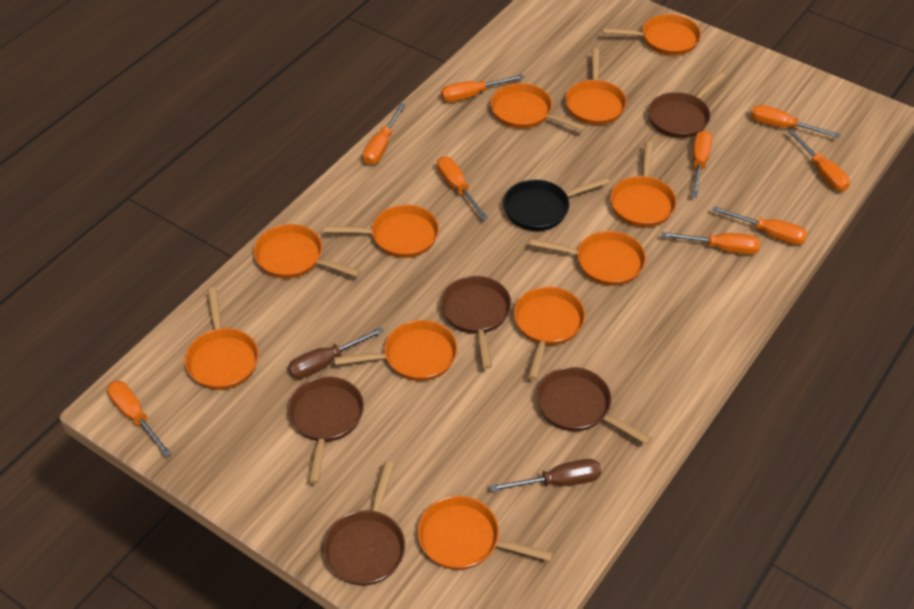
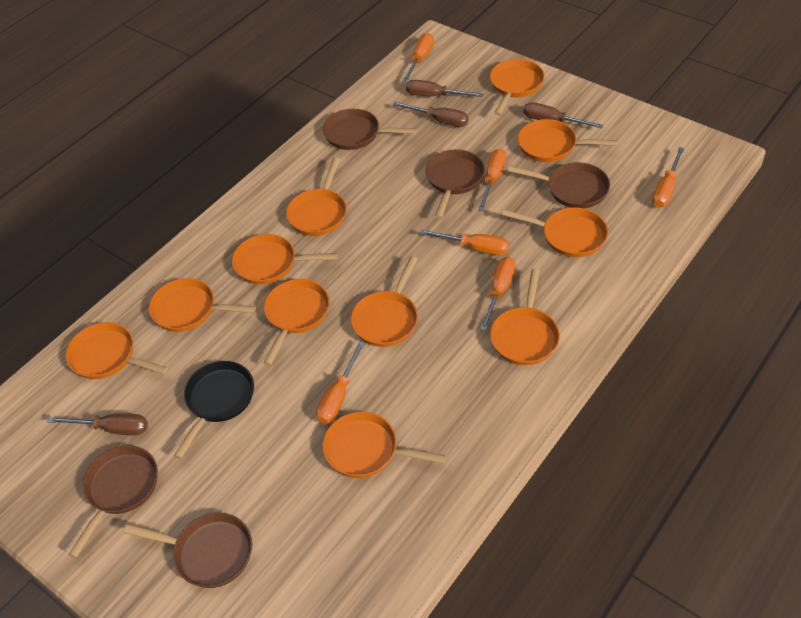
brown screwdriver: 2 -> 4
orange screwdriver: 9 -> 6

